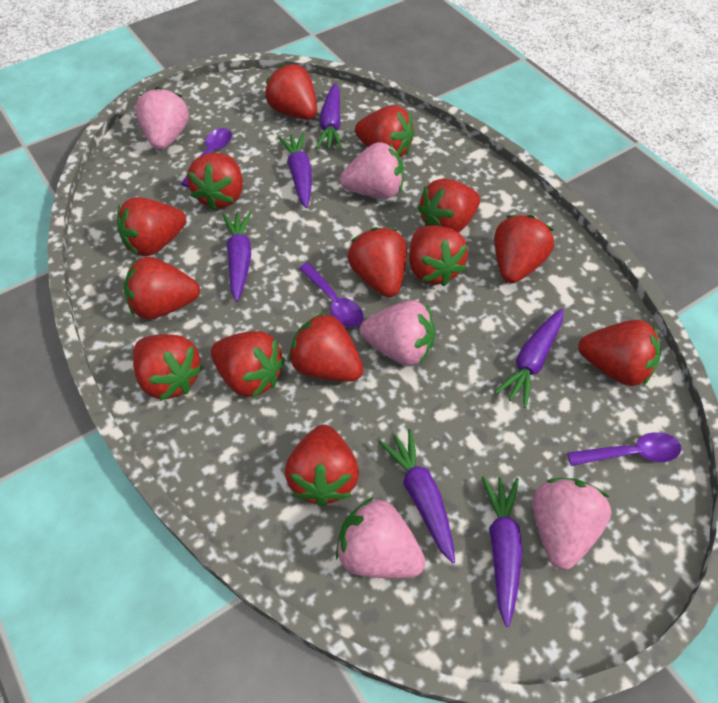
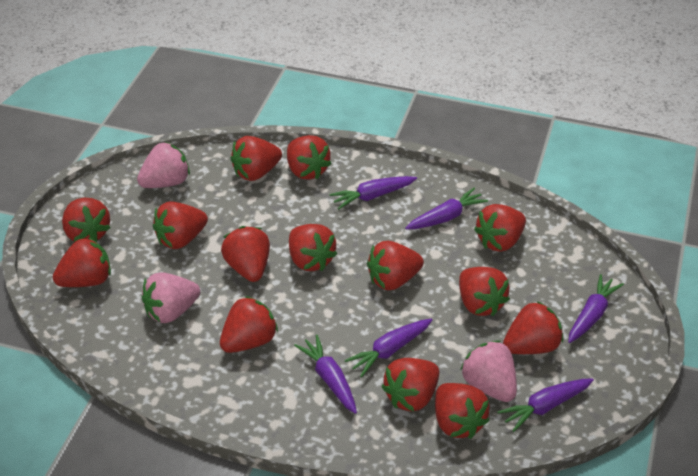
pink strawberry: 5 -> 3
purple spoon: 3 -> 0

